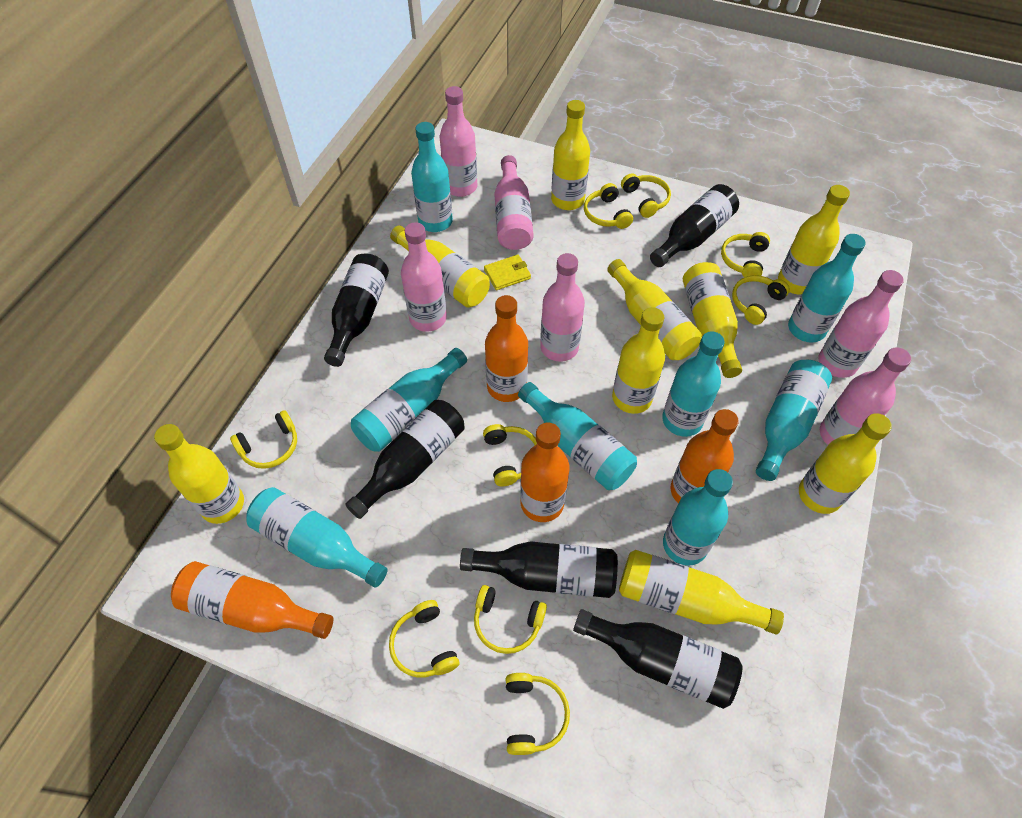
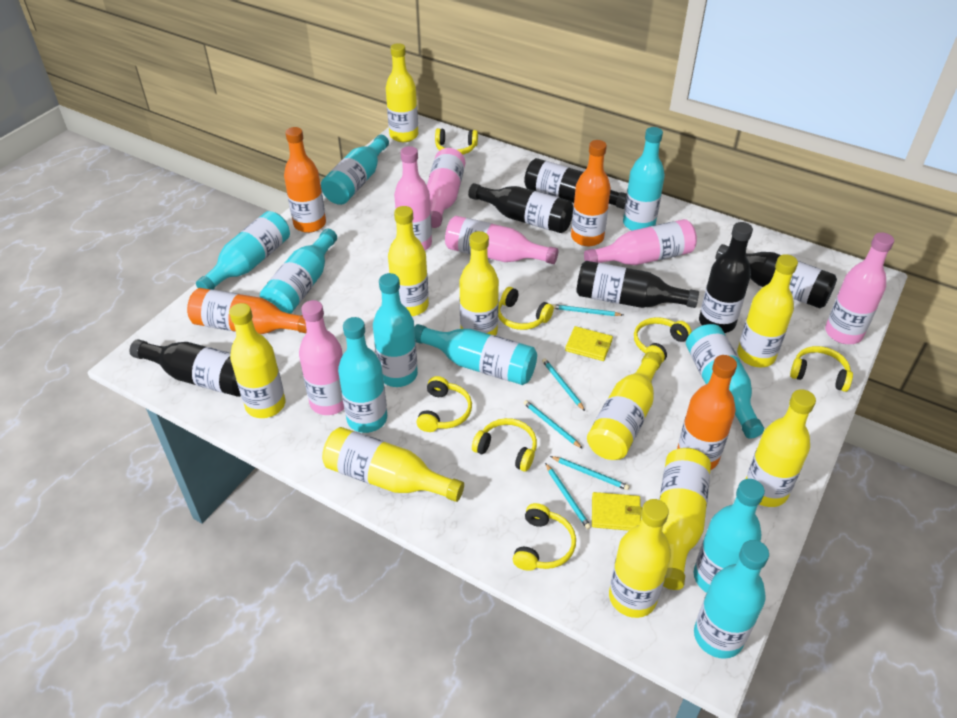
black bottle: 5 -> 6
turquoise bottle: 8 -> 10
turquoise pencil: 0 -> 5
yellow bottle: 9 -> 10
yellow headphones: 9 -> 7
yellow wallet: 1 -> 2

